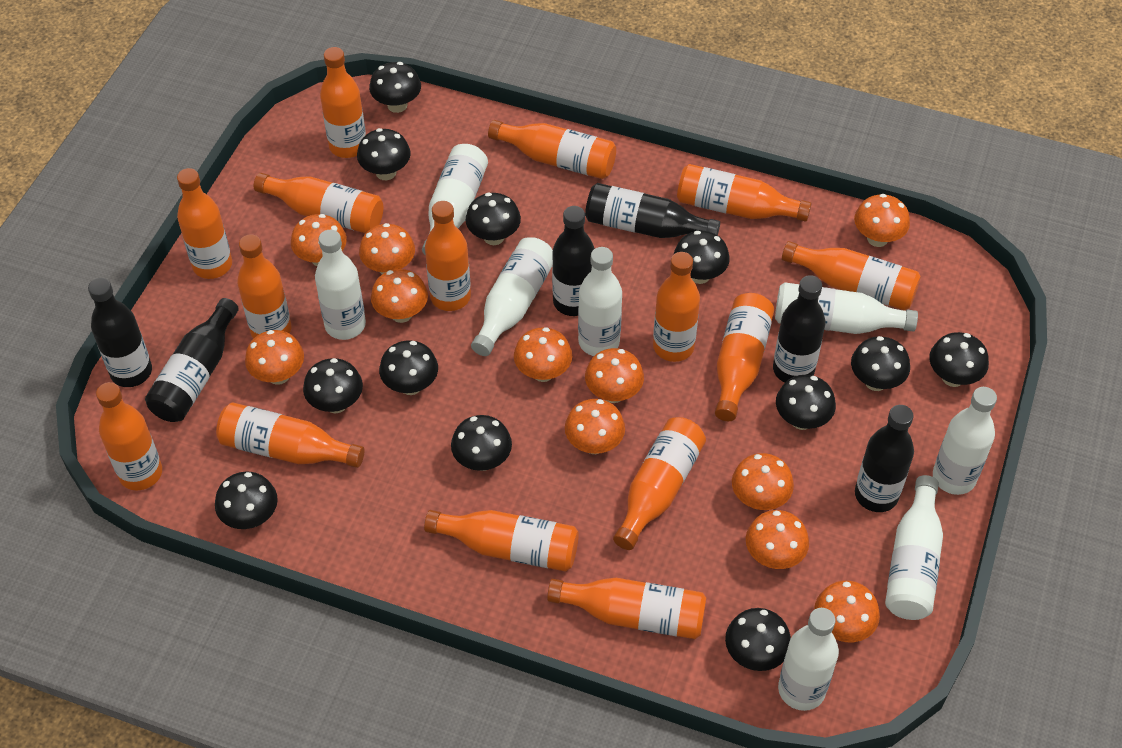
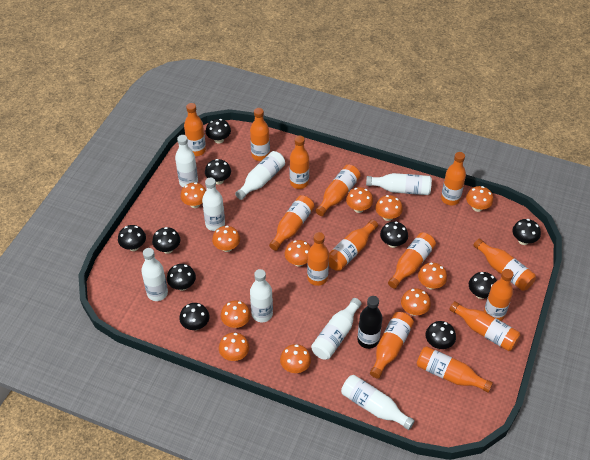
black bottle: 6 -> 1
black mushroom: 12 -> 10
orange bottle: 15 -> 14

